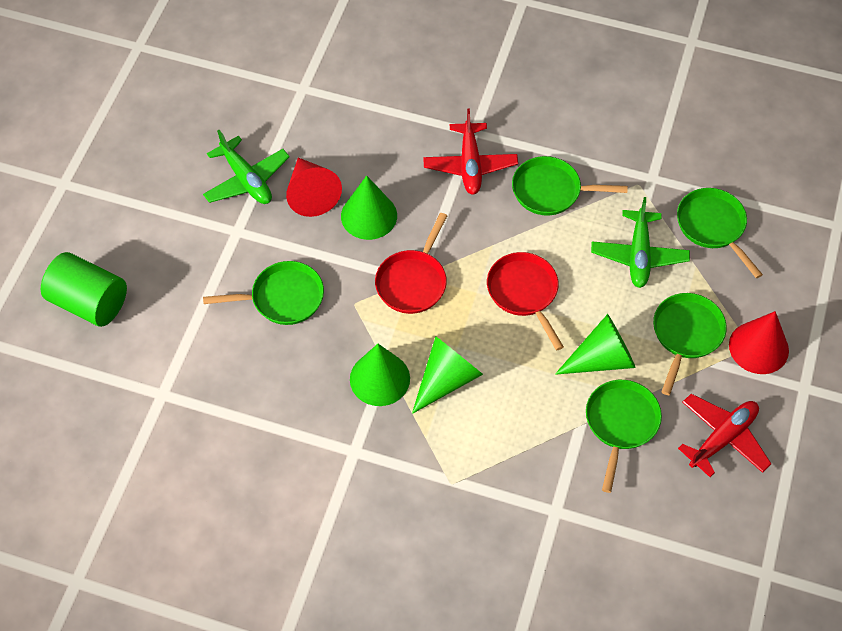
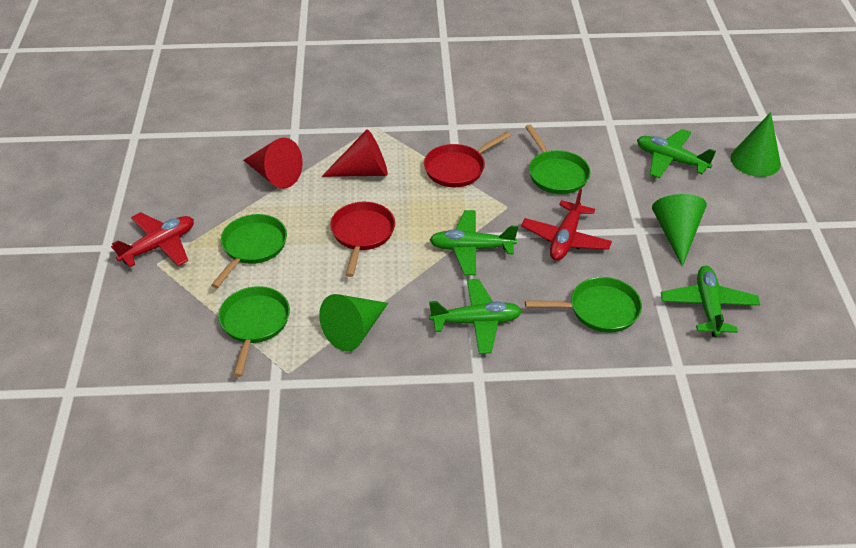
green cone: 4 -> 3
green cylinder: 1 -> 0
green pan: 5 -> 4
green plane: 2 -> 4

